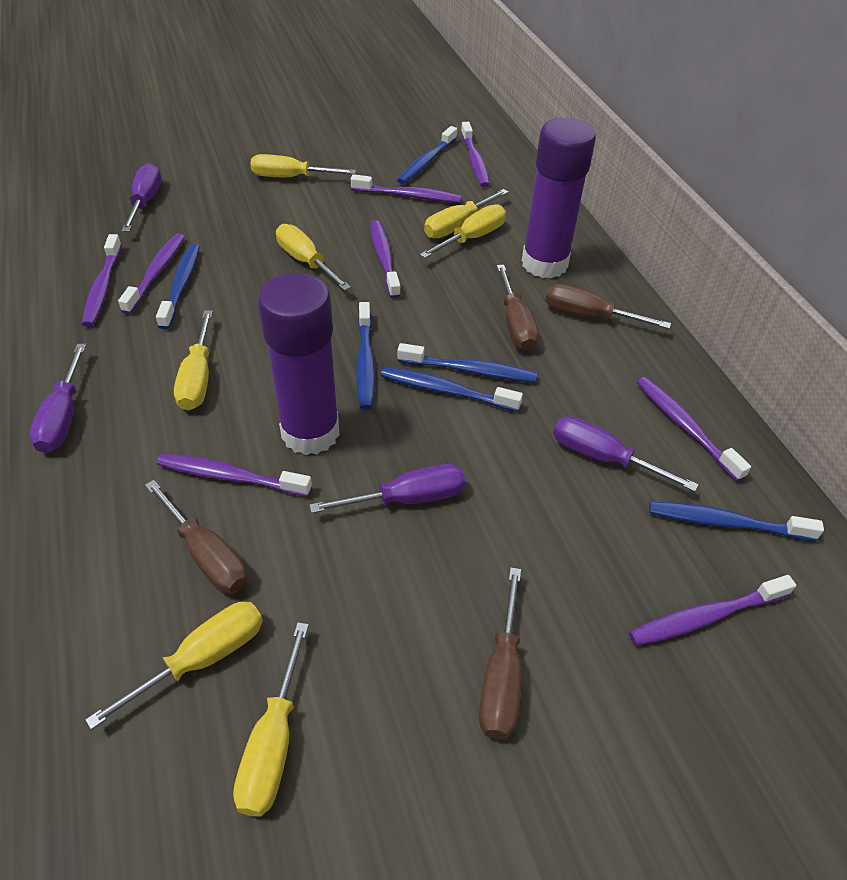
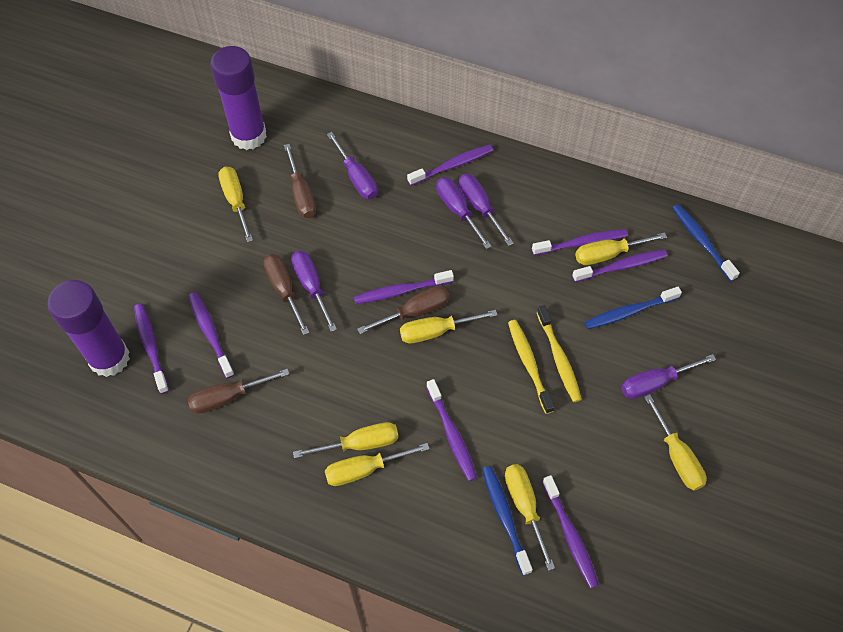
blue toothbrush: 6 -> 3
purple screwdriver: 4 -> 5
yellow toothbrush: 0 -> 2

